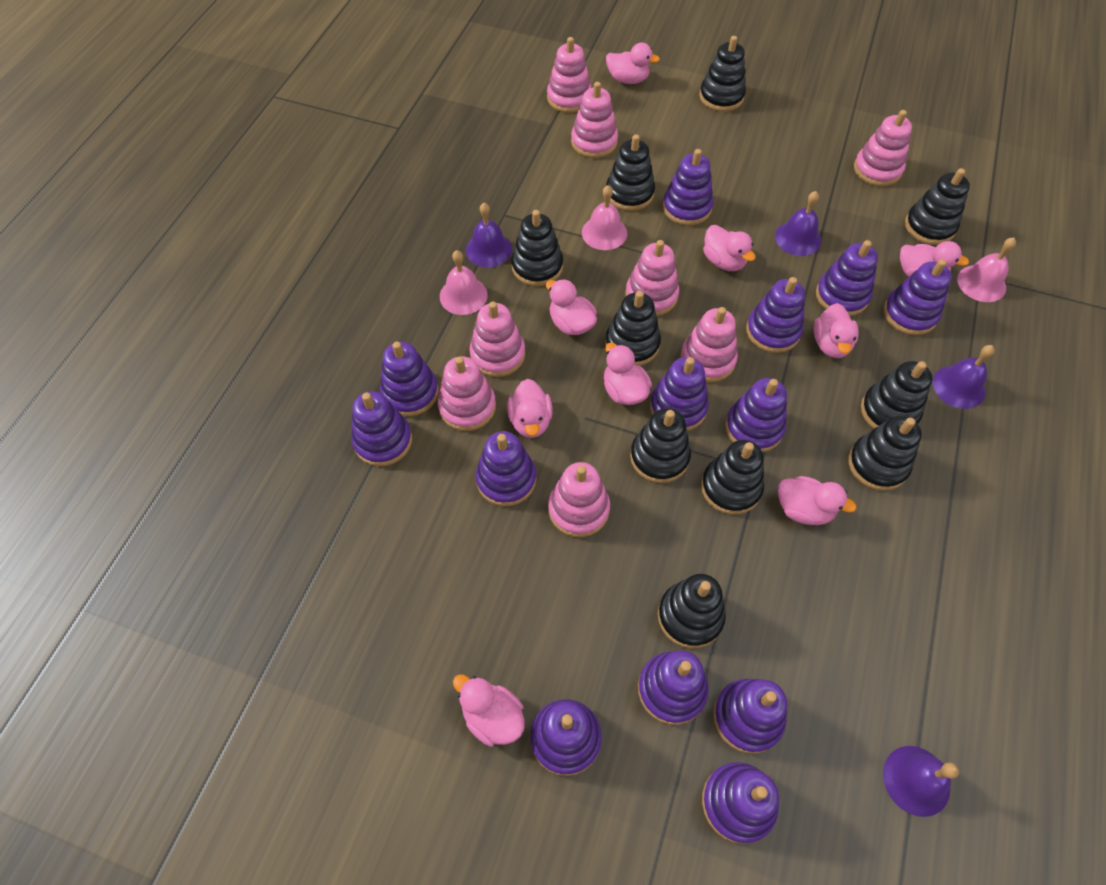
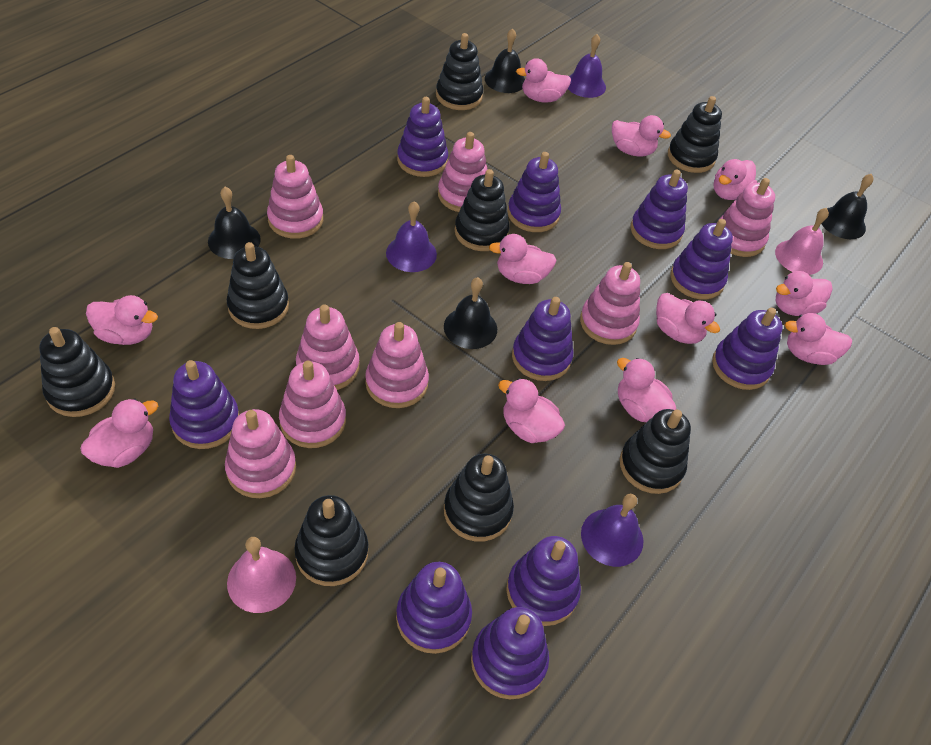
black bell: 0 -> 4
black stacking toy: 10 -> 8
pink bell: 3 -> 2
pink duck: 9 -> 11
purple bell: 4 -> 3
purple stacking toy: 13 -> 10

